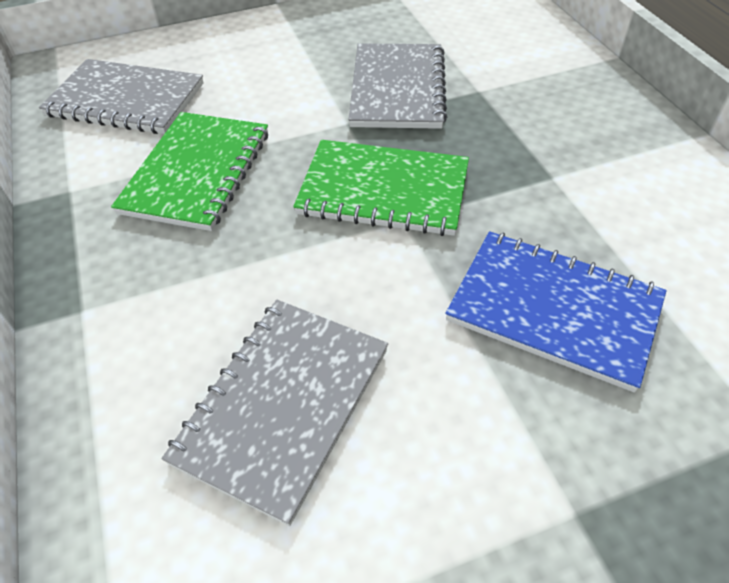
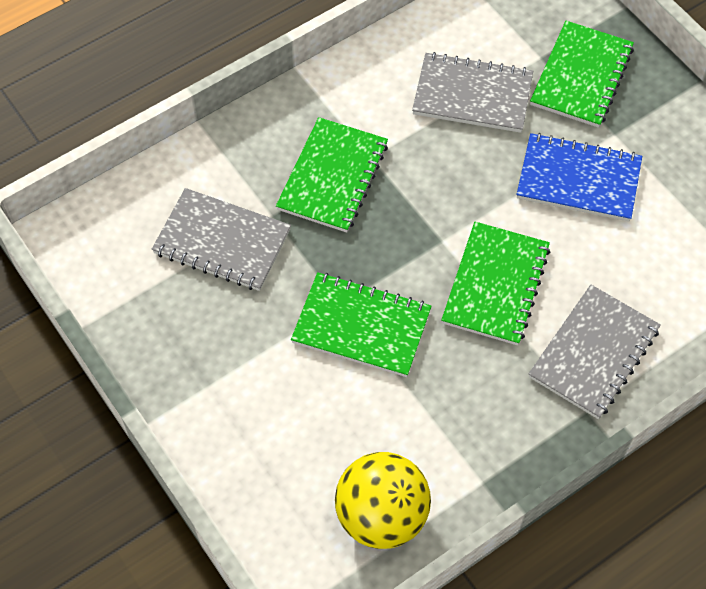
green notebook: 2 -> 4
yellow ball: 0 -> 1

